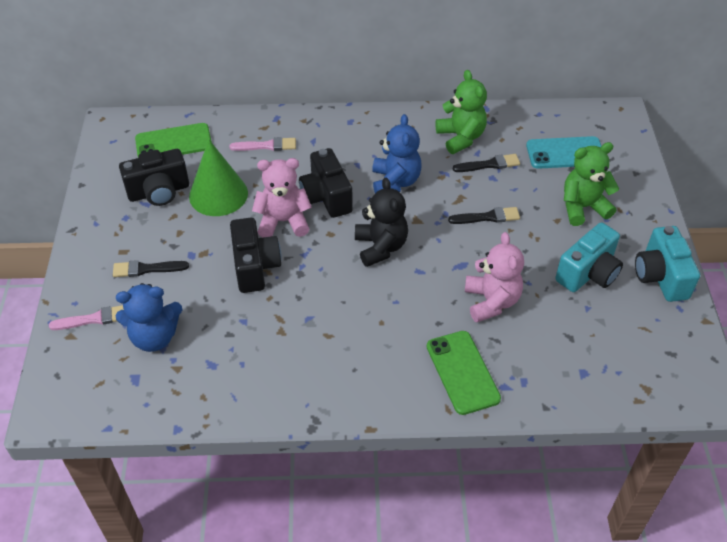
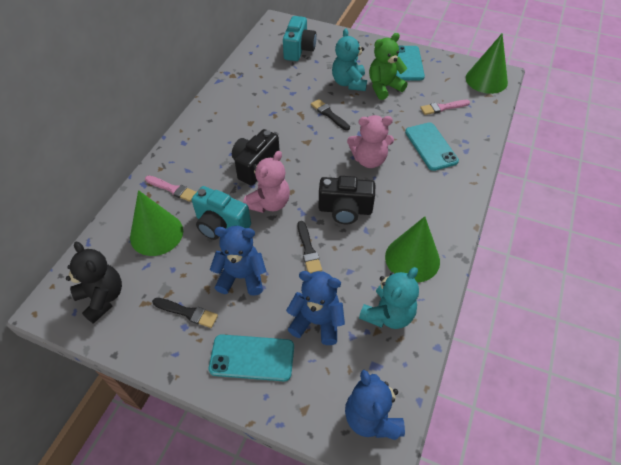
black camera: 3 -> 2
blue teddy bear: 2 -> 3
green cone: 1 -> 3
green phone: 2 -> 0
green teddy bear: 2 -> 1
turquoise phone: 1 -> 3
turquoise teddy bear: 0 -> 2

